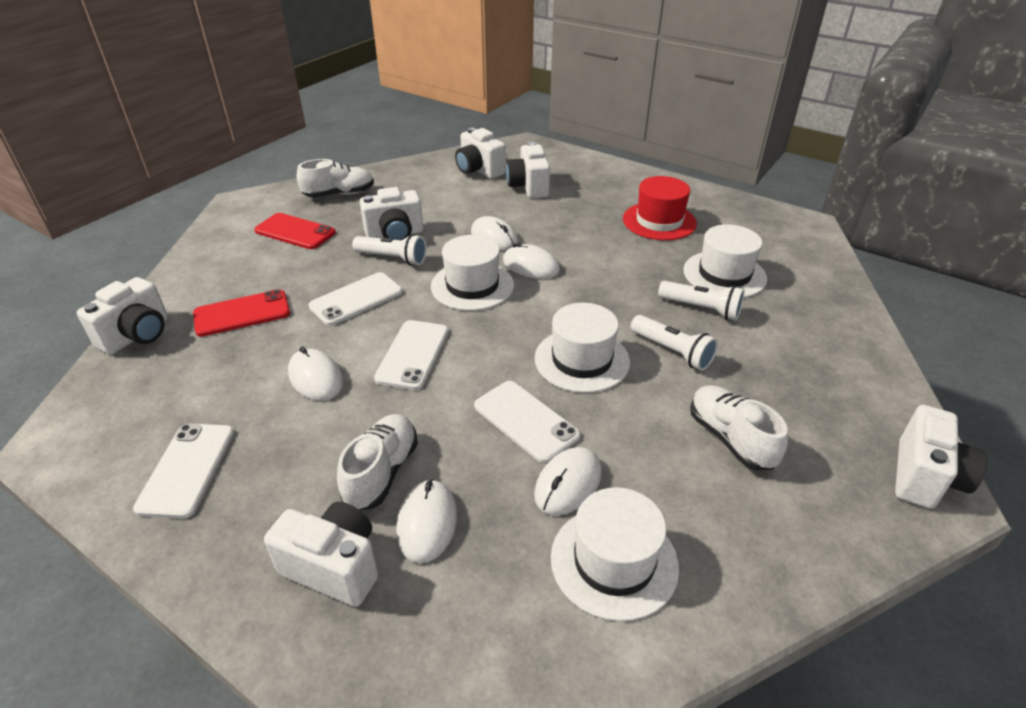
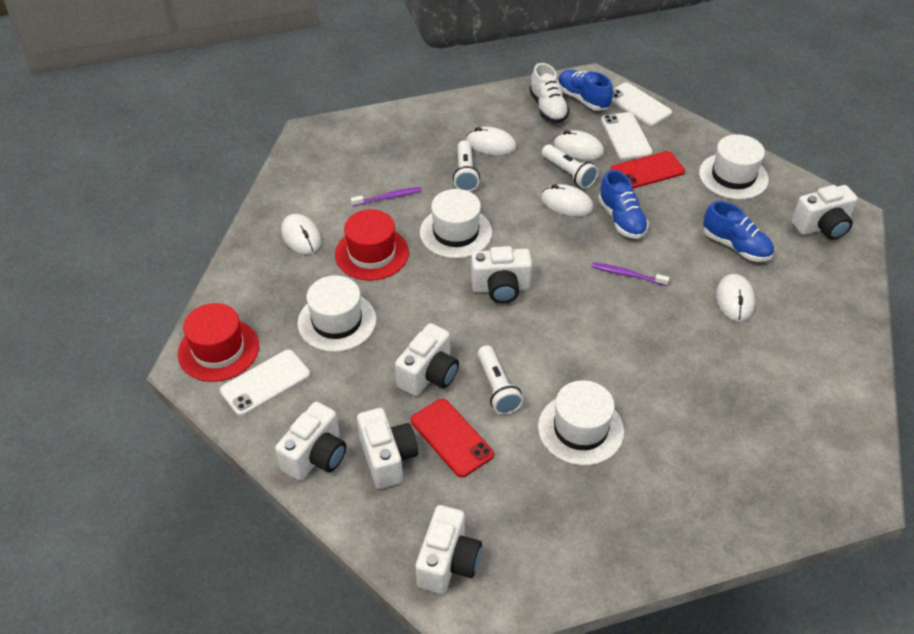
blue shoe: 0 -> 3
purple toothbrush: 0 -> 2
red hat: 1 -> 2
white phone: 4 -> 3
white shoe: 3 -> 1

